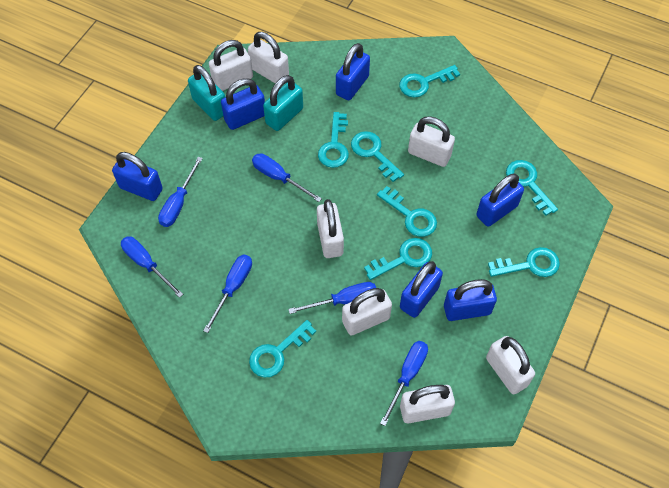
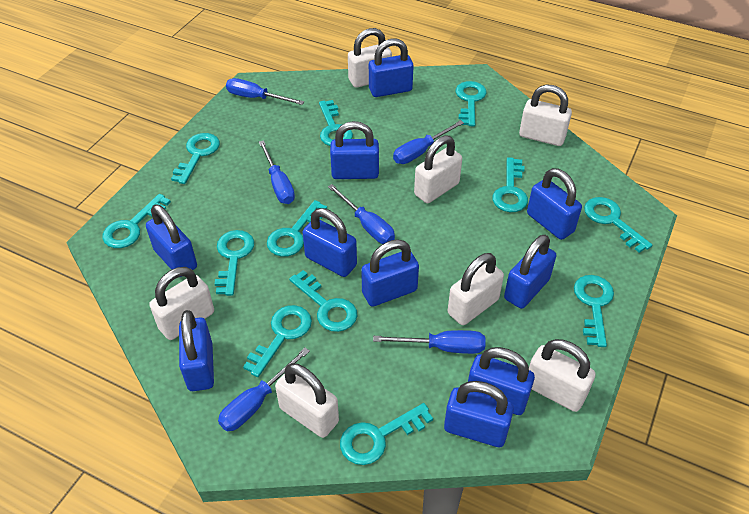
blue padlock: 6 -> 10
turquoise key: 8 -> 12
turquoise padlock: 2 -> 0

